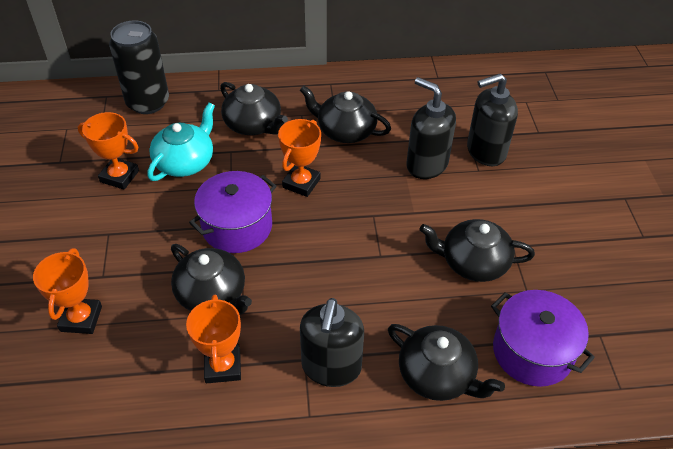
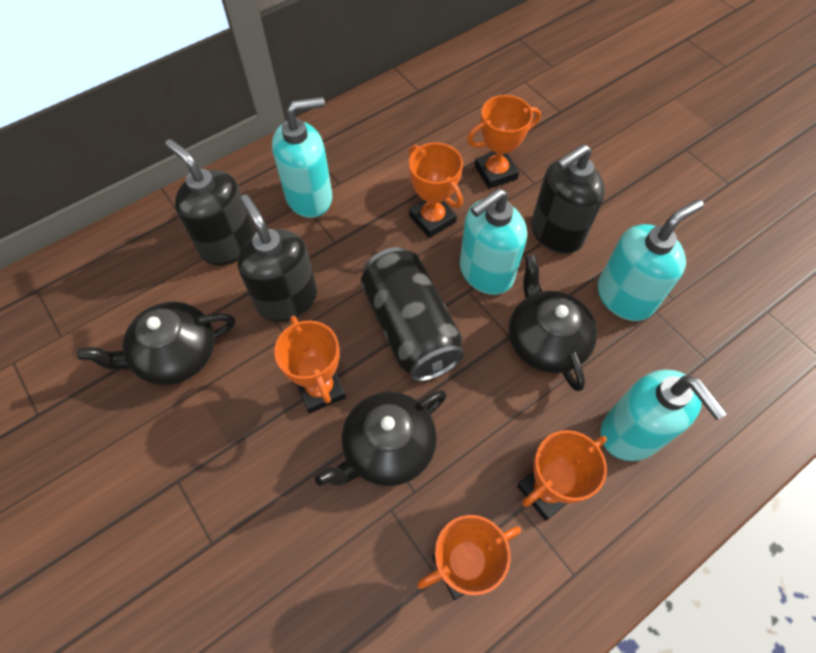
black teapot: 5 -> 3
orange trophy: 4 -> 5
purple pot: 2 -> 0
turquoise soap dispenser: 0 -> 4
turquoise teapot: 1 -> 0

